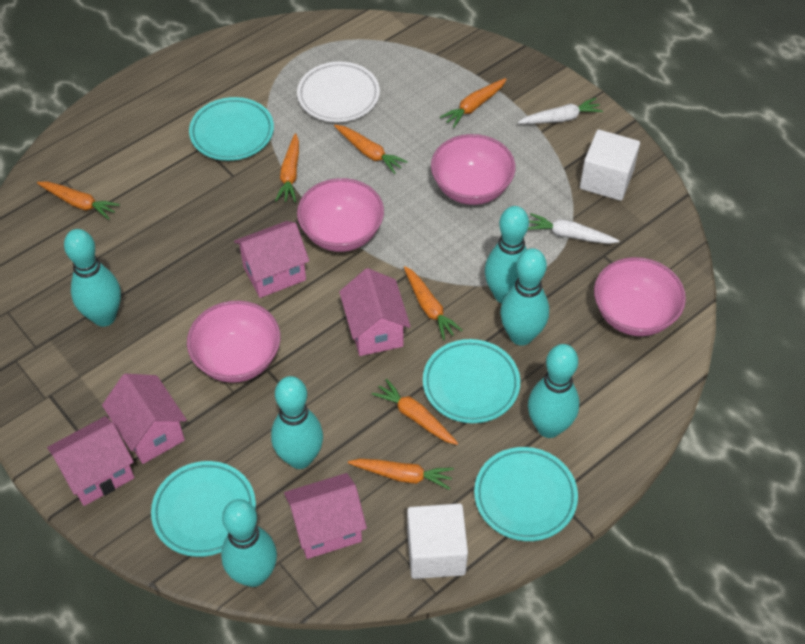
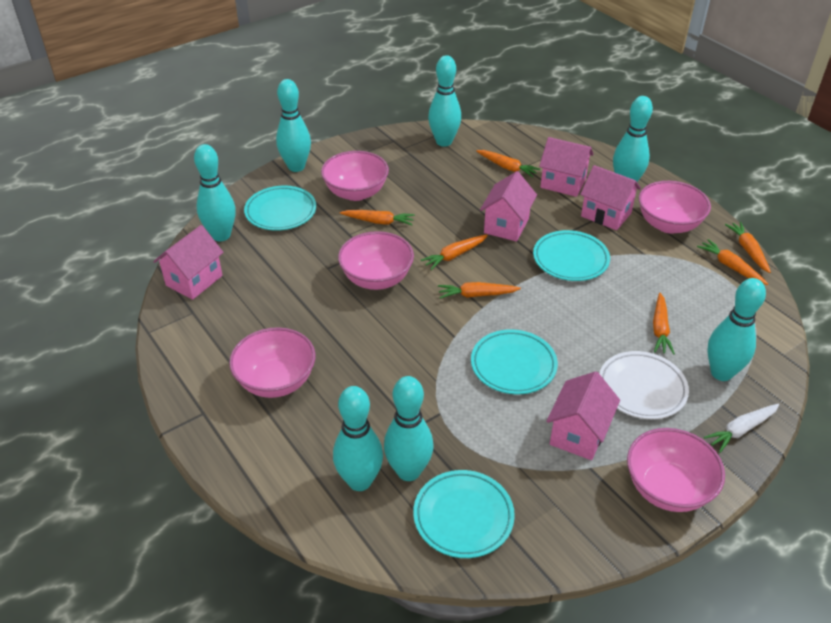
pink bowl: 4 -> 5
turquoise bowling pin: 6 -> 7
white carrot: 2 -> 1
white cube: 2 -> 0

